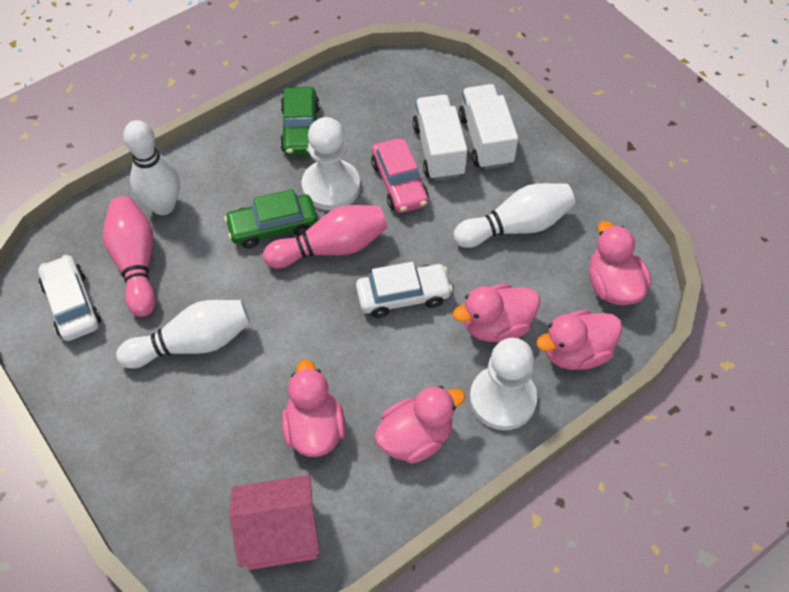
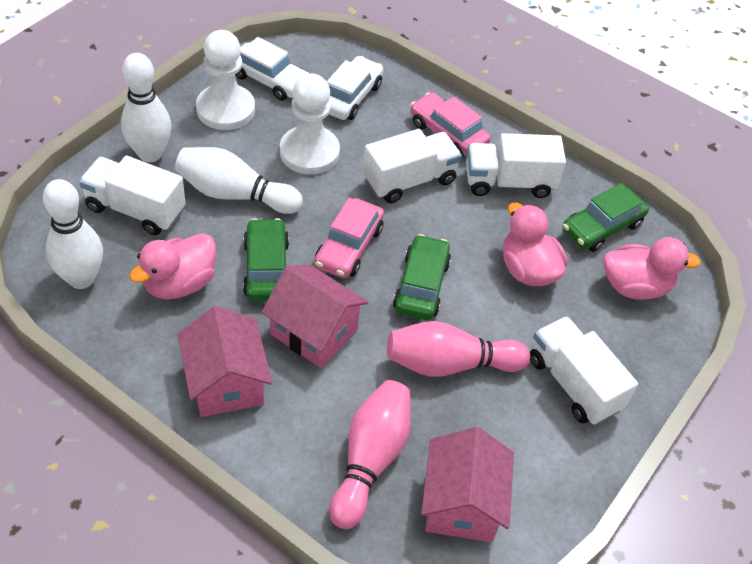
green car: 2 -> 3
pink car: 1 -> 2
pink duck: 5 -> 3
pink house: 1 -> 3
white truck: 2 -> 4

